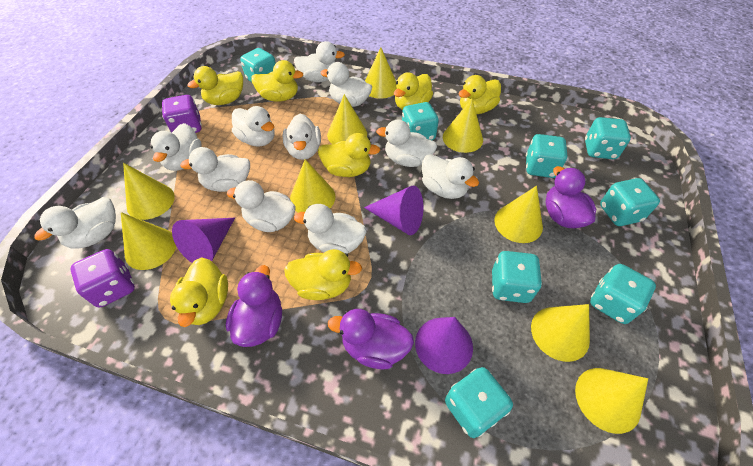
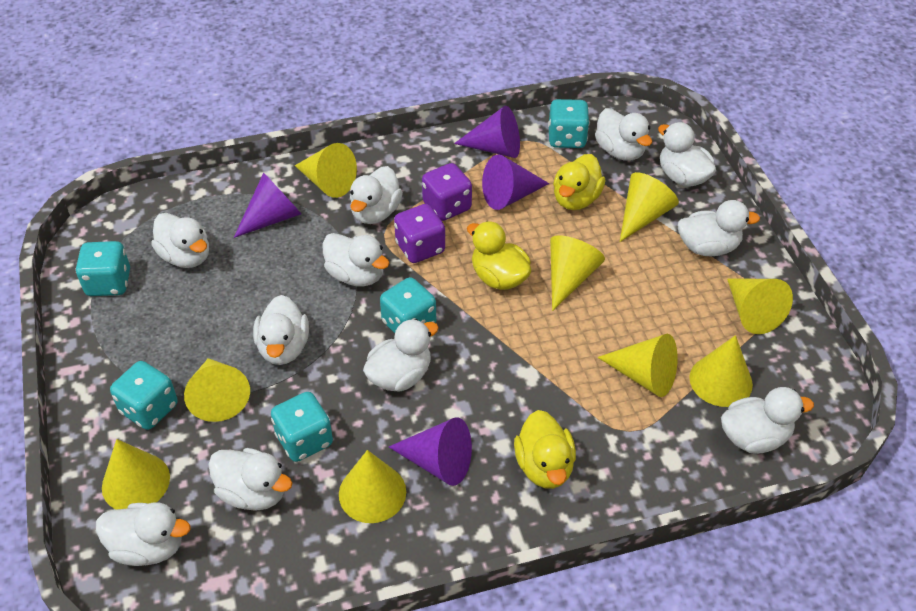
purple cone: 3 -> 4
purple duck: 3 -> 0
turquoise dice: 8 -> 5
yellow duck: 7 -> 3

